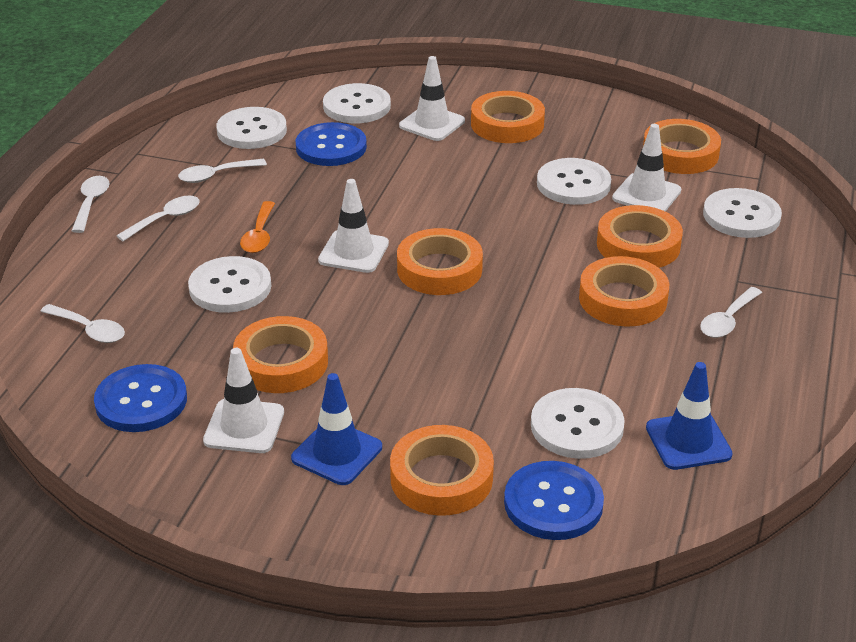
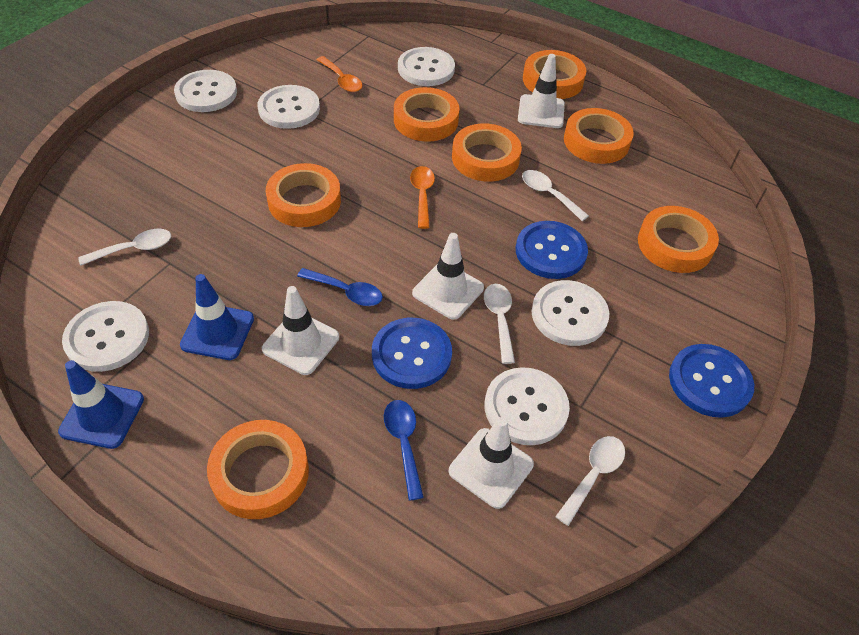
blue spoon: 0 -> 2
orange spoon: 1 -> 2
white spoon: 5 -> 4

